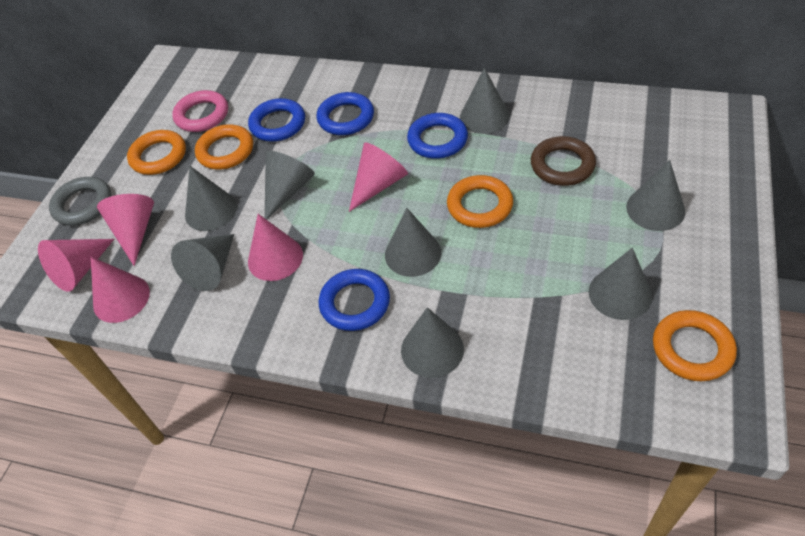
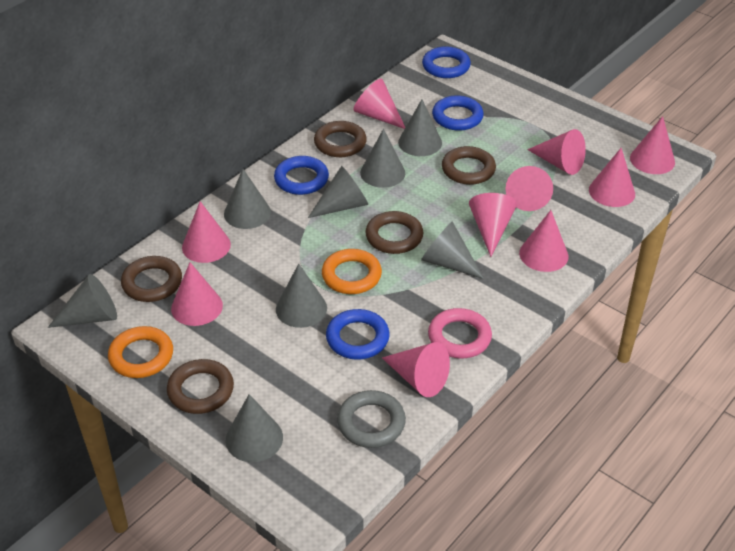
brown ring: 1 -> 5
orange ring: 4 -> 2
pink cone: 5 -> 10

